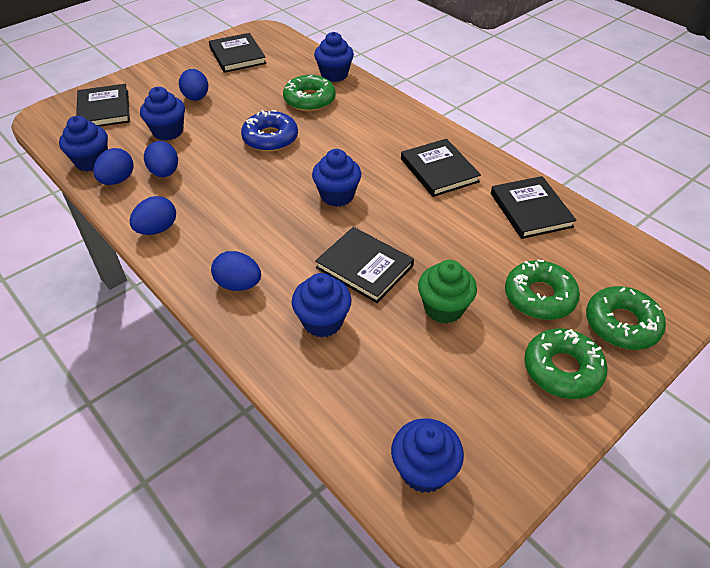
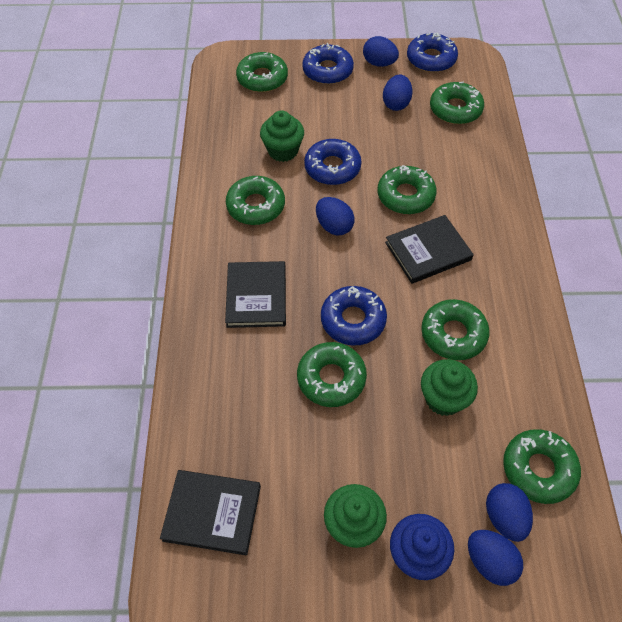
black book: 5 -> 3
blue cupcake: 6 -> 1
blue donut: 1 -> 4
green cupcake: 1 -> 3
green donut: 4 -> 7

